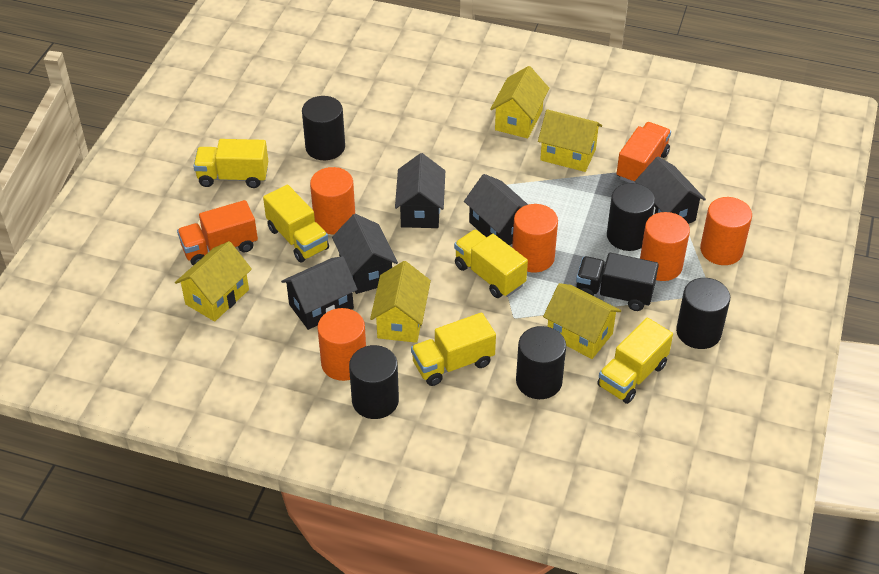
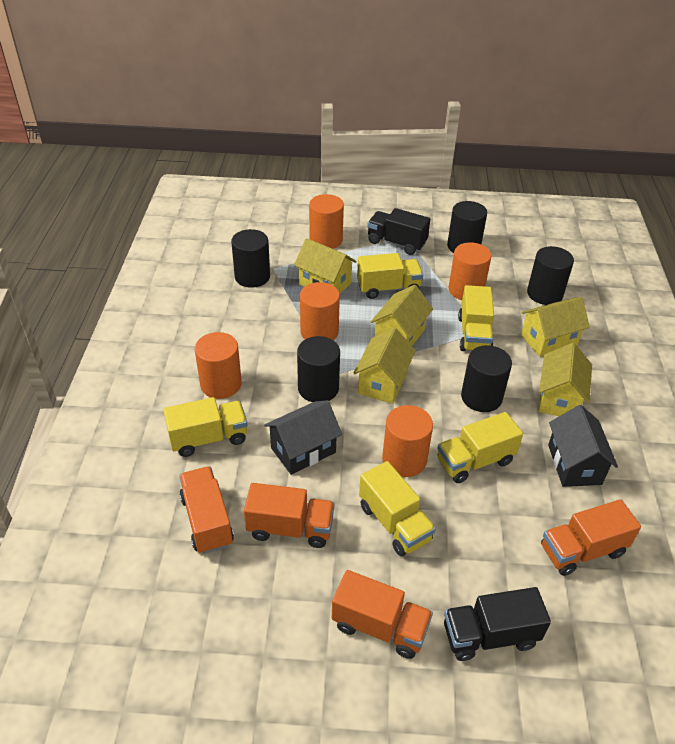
black house: 5 -> 2
black truck: 1 -> 2
orange truck: 2 -> 4

